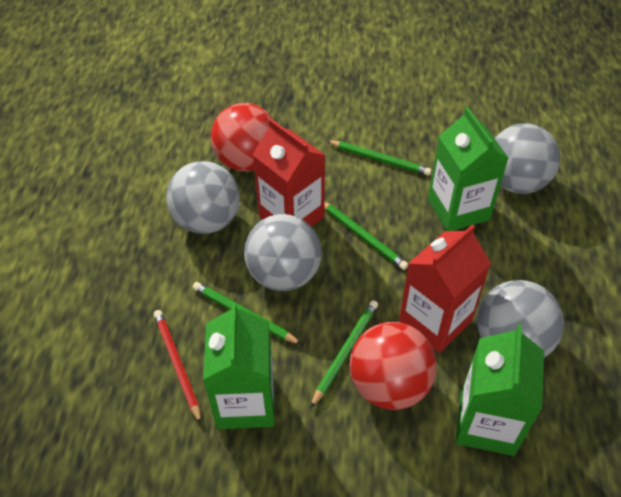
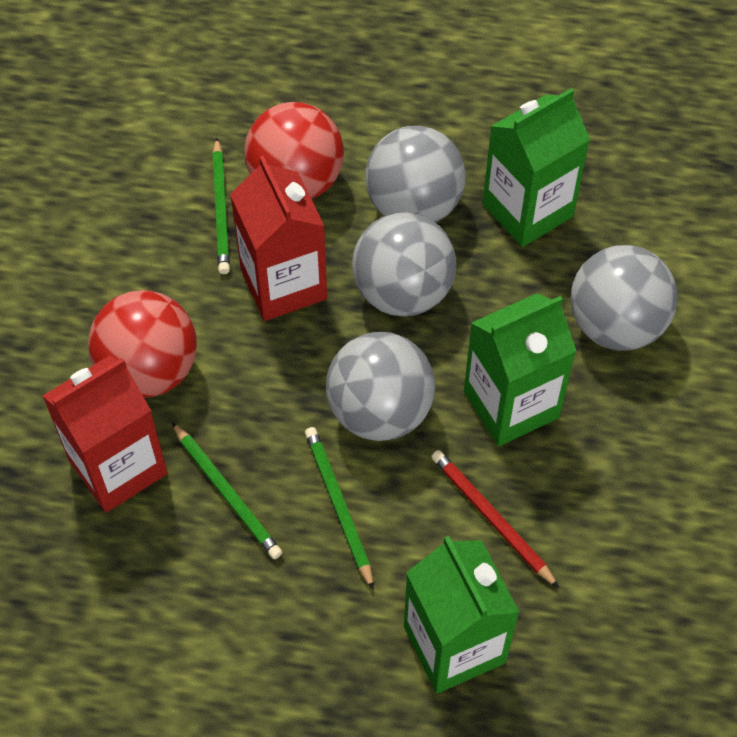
green pencil: 4 -> 3

